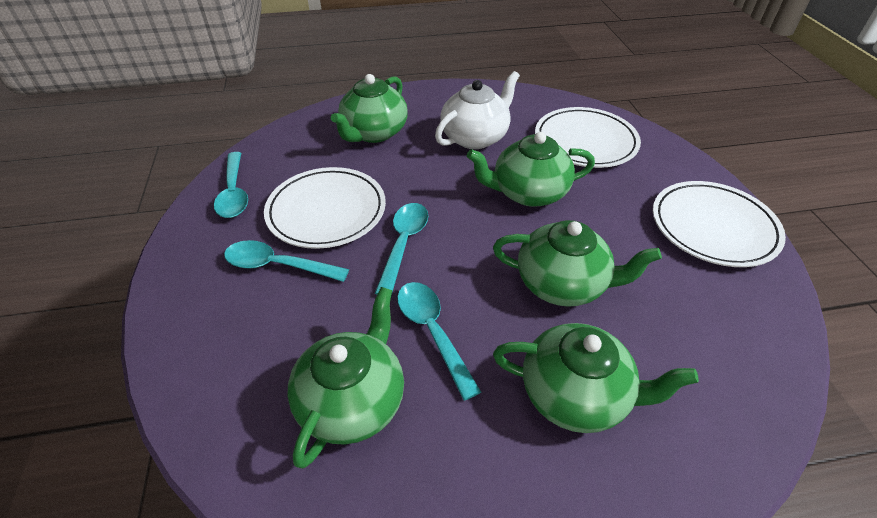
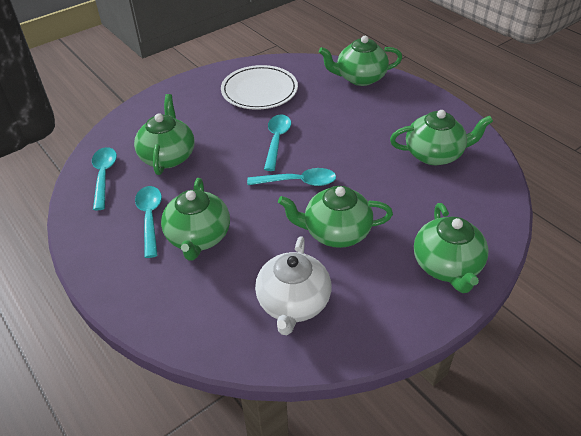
green teapot: 5 -> 6
white plate: 3 -> 1

